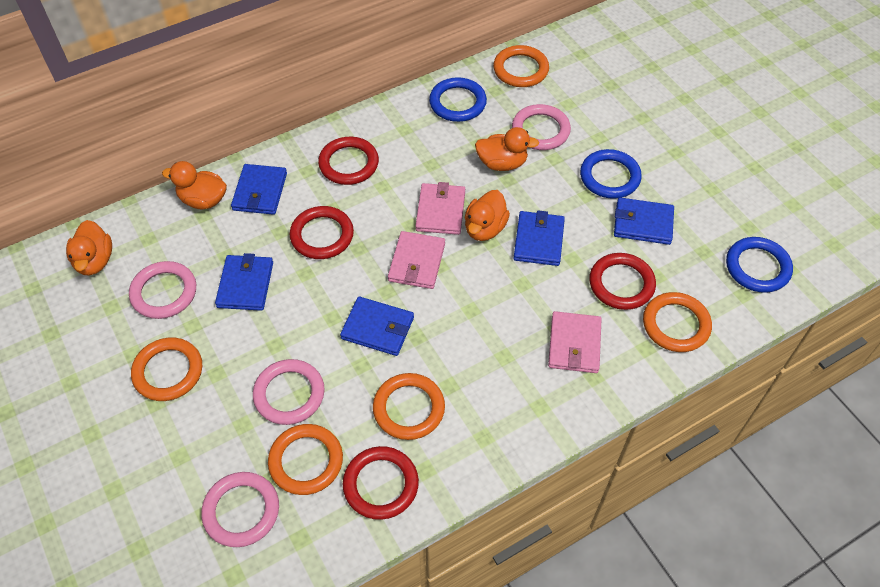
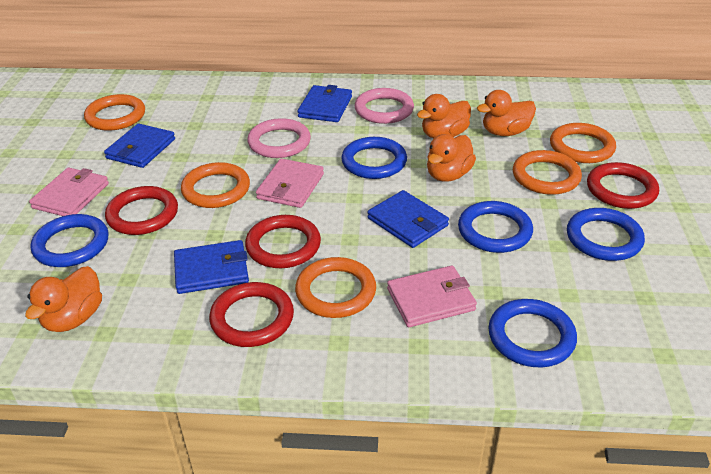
blue ring: 3 -> 5
blue wallet: 5 -> 4
pink ring: 4 -> 2

